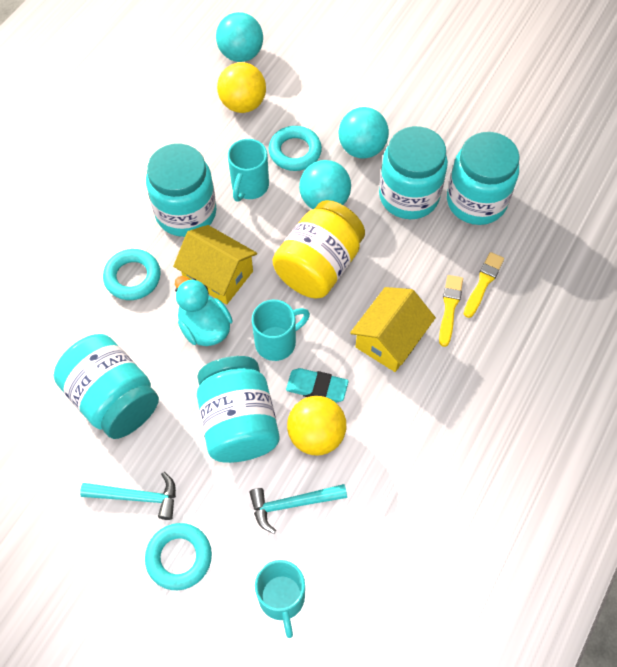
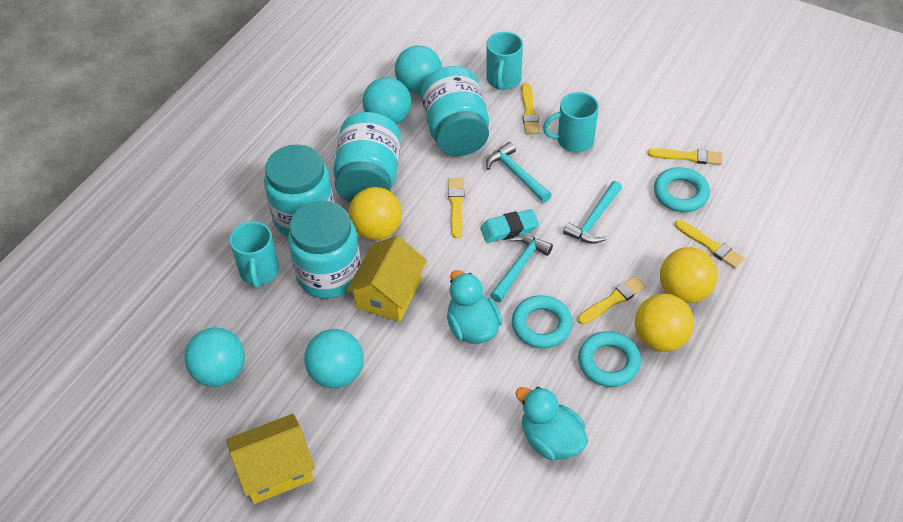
turquoise ball: 3 -> 4
turquoise duck: 1 -> 2
turquoise hammer: 2 -> 3
turquoise jar: 5 -> 4
yellow ball: 2 -> 3
yellow brush: 2 -> 5
yellow jar: 1 -> 0

